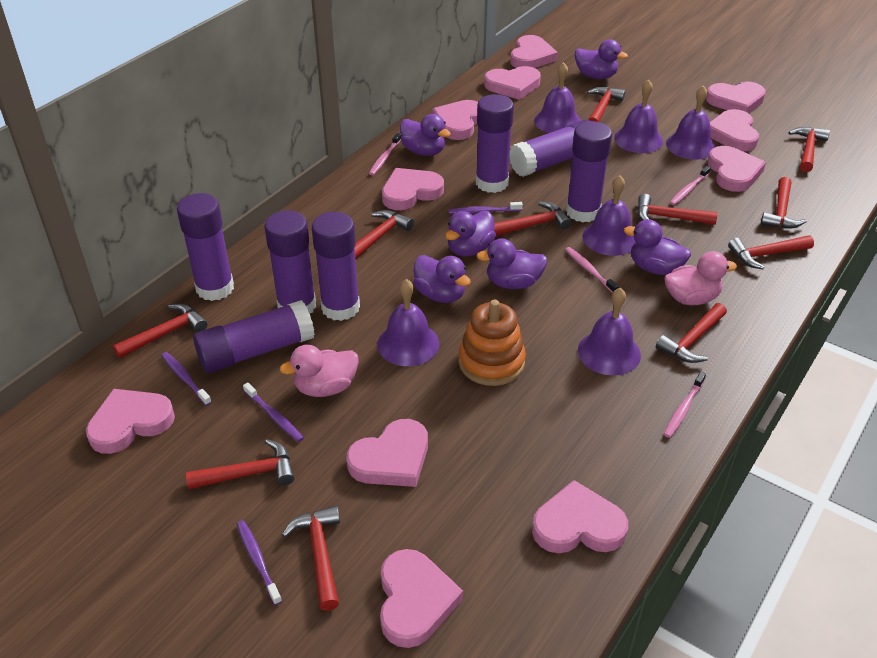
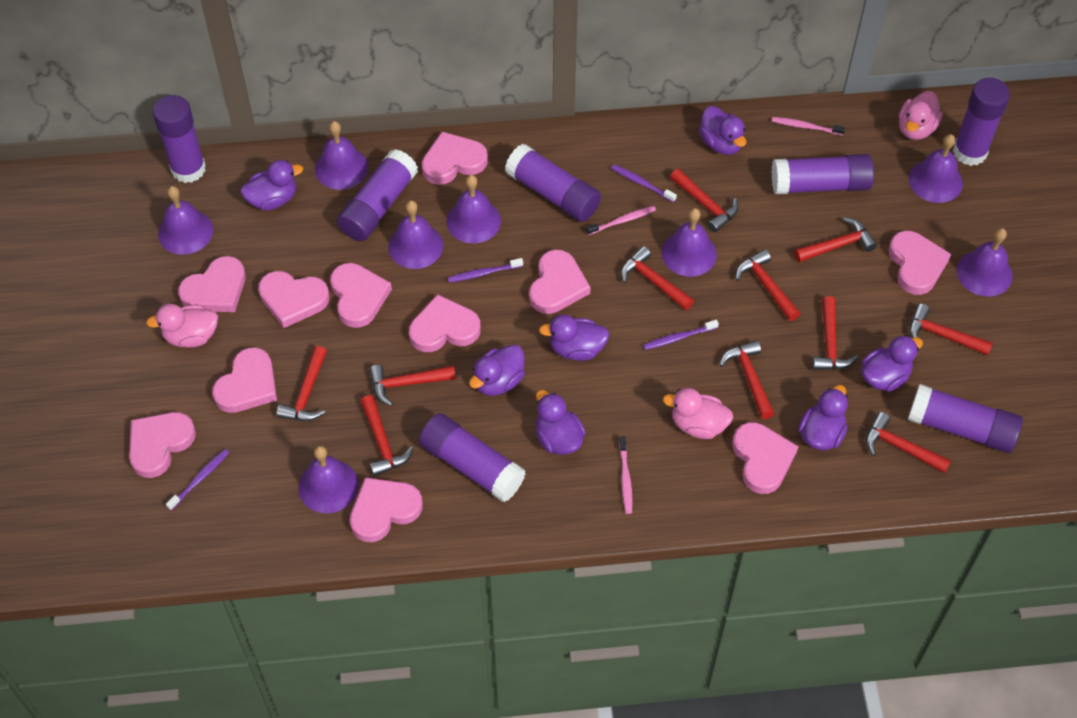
orange stacking toy: 1 -> 0
pink duck: 2 -> 3
pink toothbrush: 4 -> 3
purple bell: 6 -> 8
purple duck: 6 -> 7

